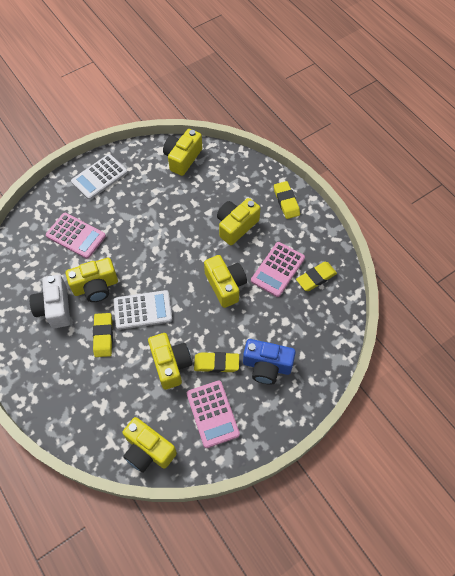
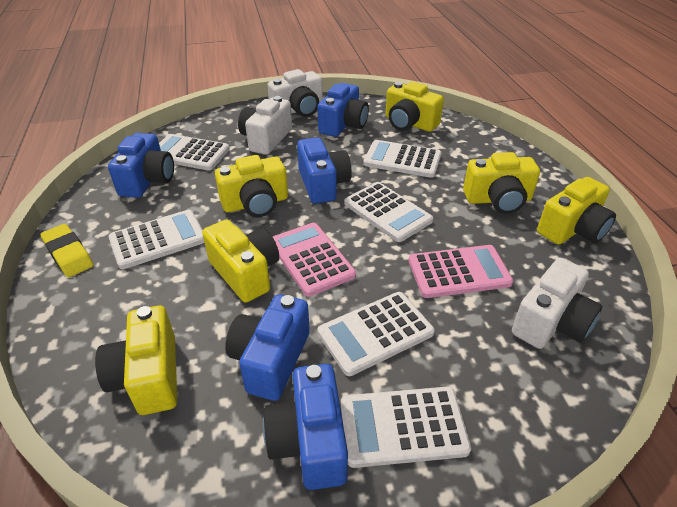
blue camera: 1 -> 5
pink calculator: 3 -> 2
white calculator: 2 -> 6
white camera: 1 -> 3
yellow eraser: 4 -> 1

